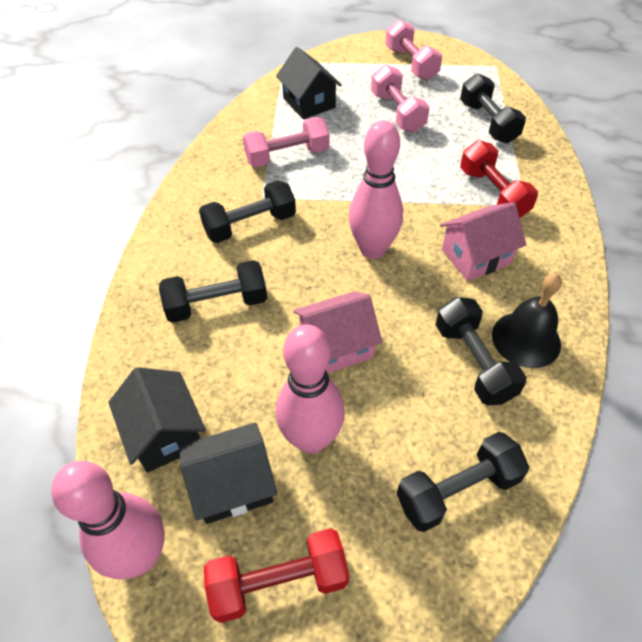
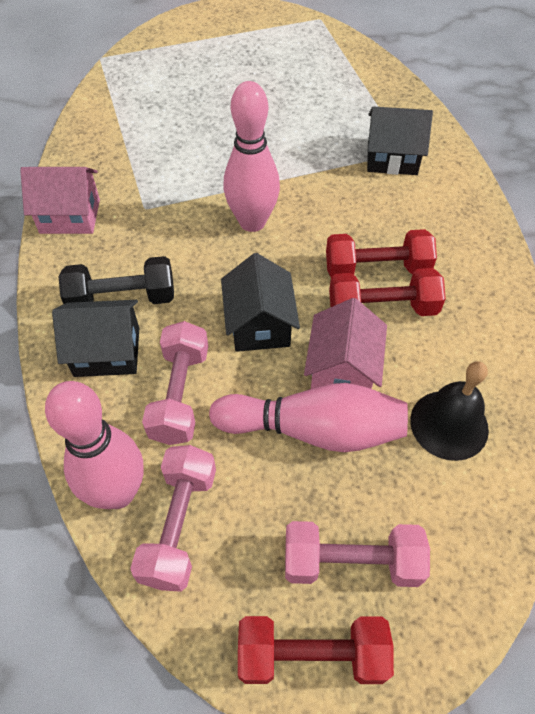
black dumbbell: 5 -> 1
red dumbbell: 2 -> 3

